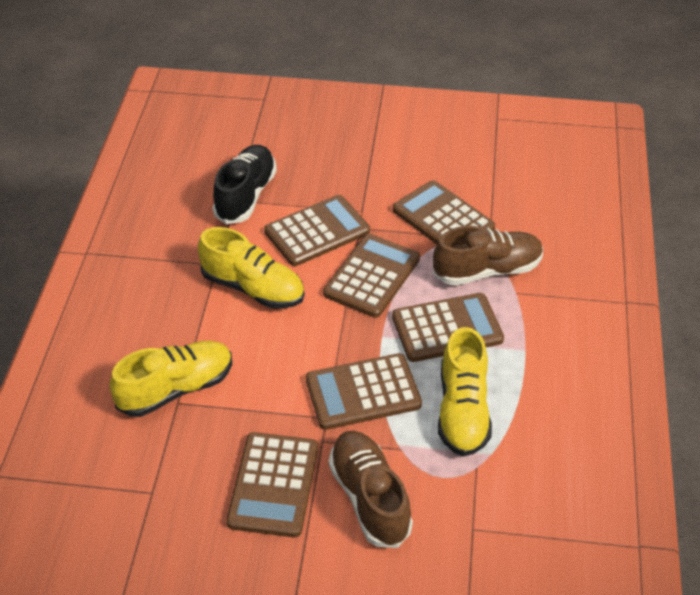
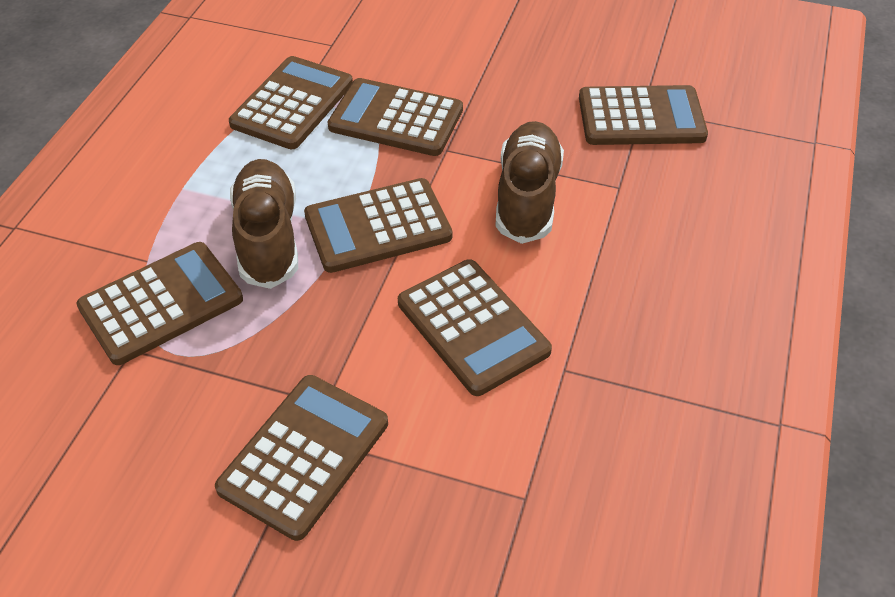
black shoe: 1 -> 0
brown calculator: 6 -> 7
yellow shoe: 3 -> 0

